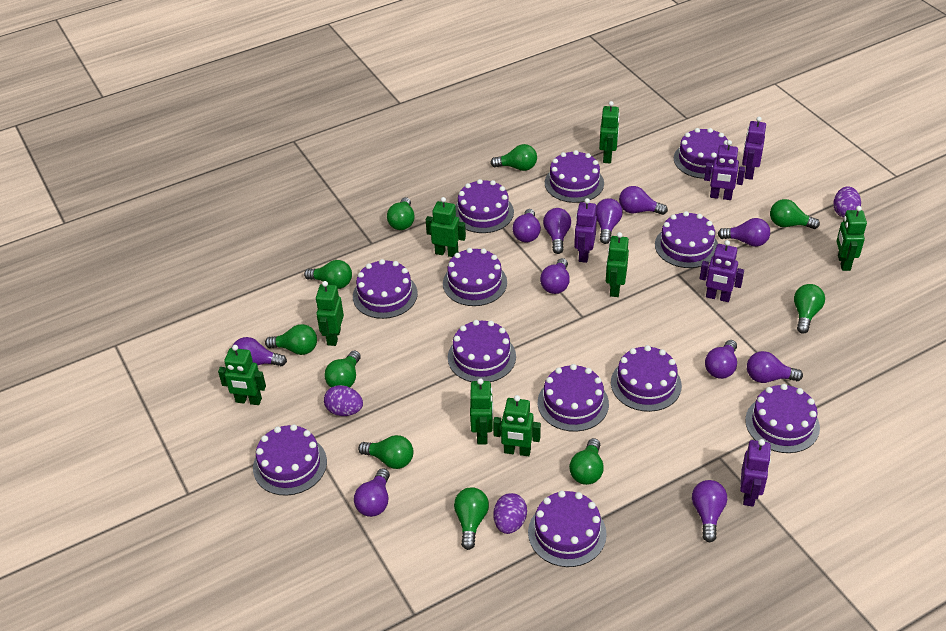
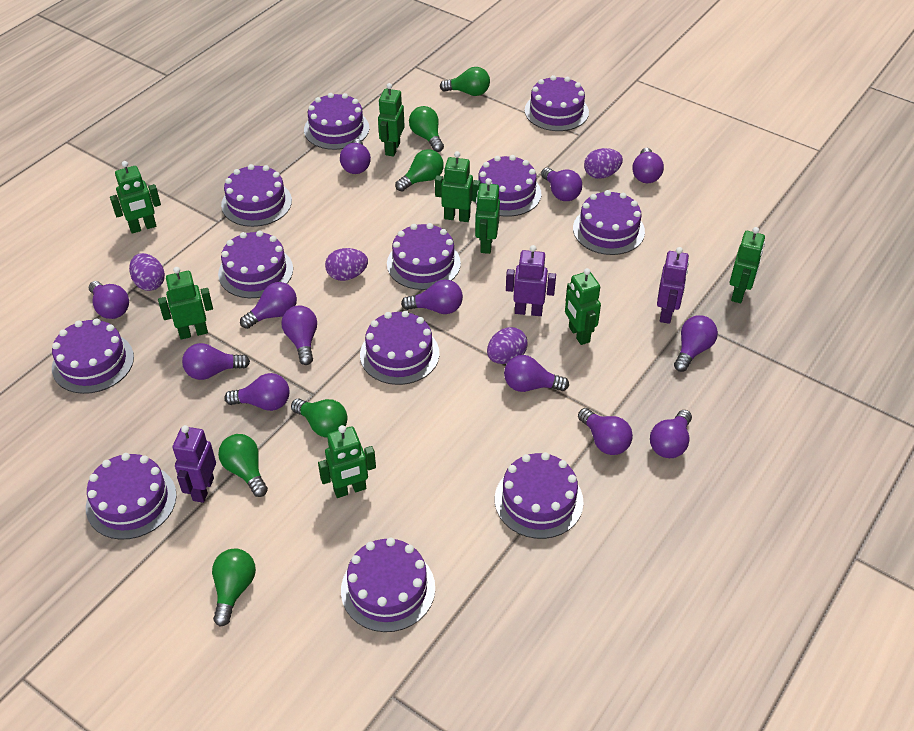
green light bulb: 10 -> 6
purple egg: 3 -> 4
purple light bulb: 11 -> 13
purple robot: 5 -> 3

